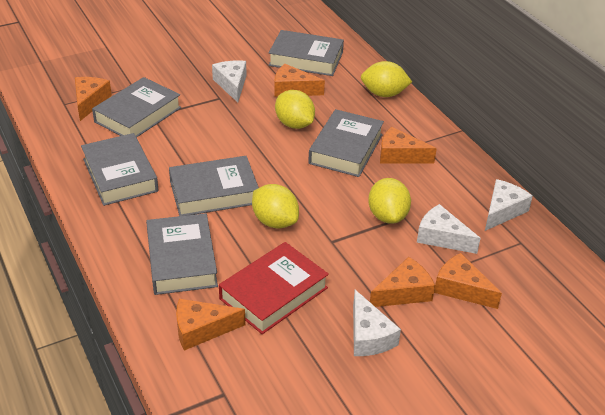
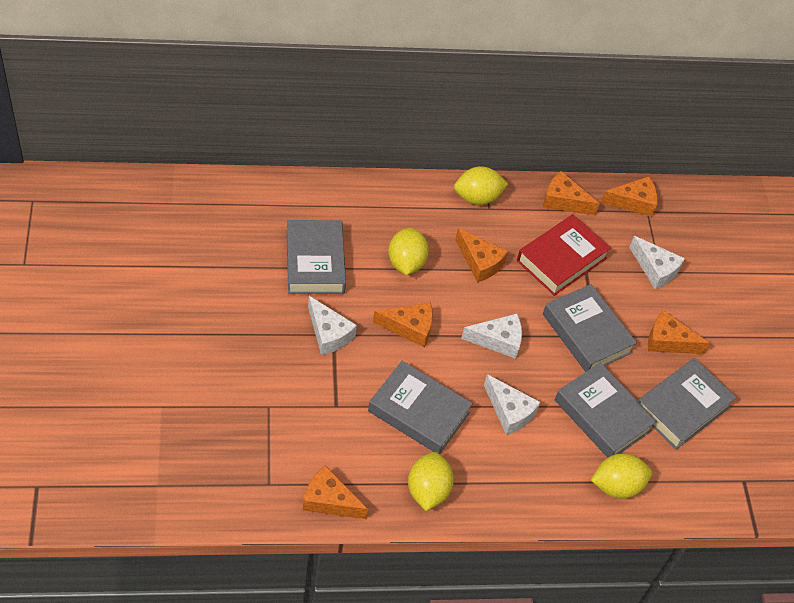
grey book: 6 -> 5

